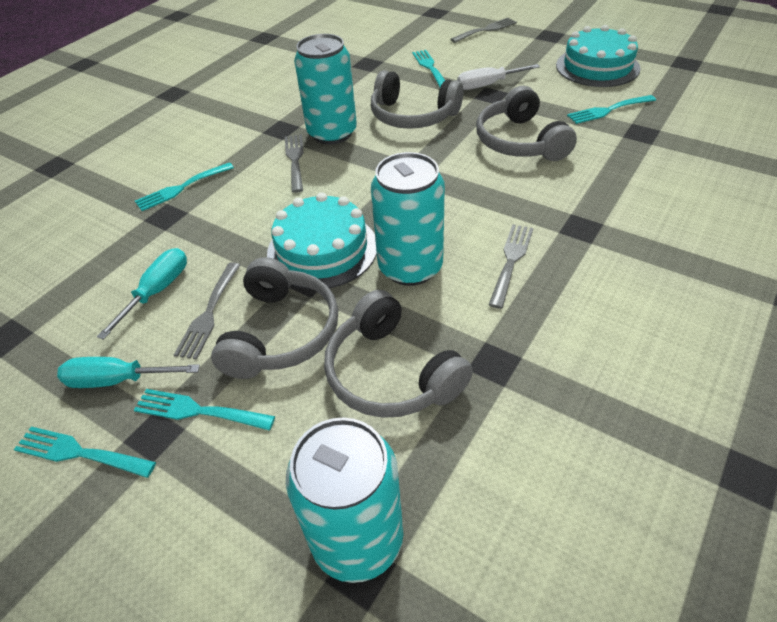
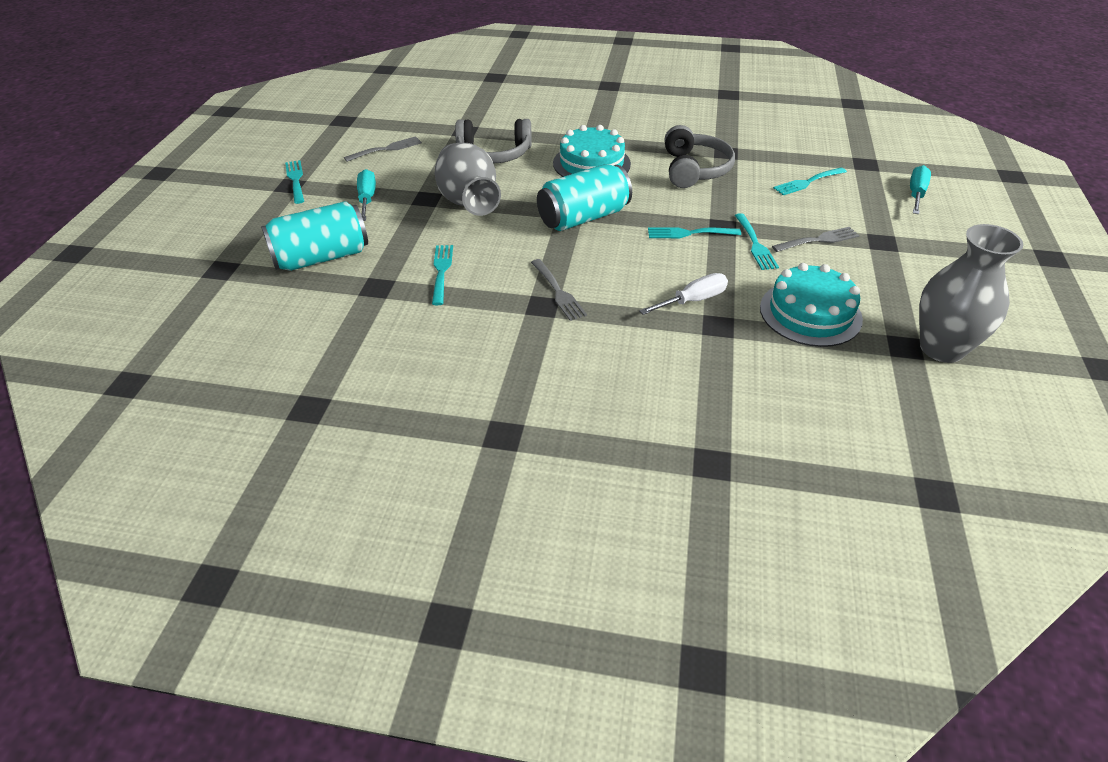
grey fork: 4 -> 3
grey headphones: 4 -> 2
grey vase: 0 -> 2
turquoise can: 3 -> 2

